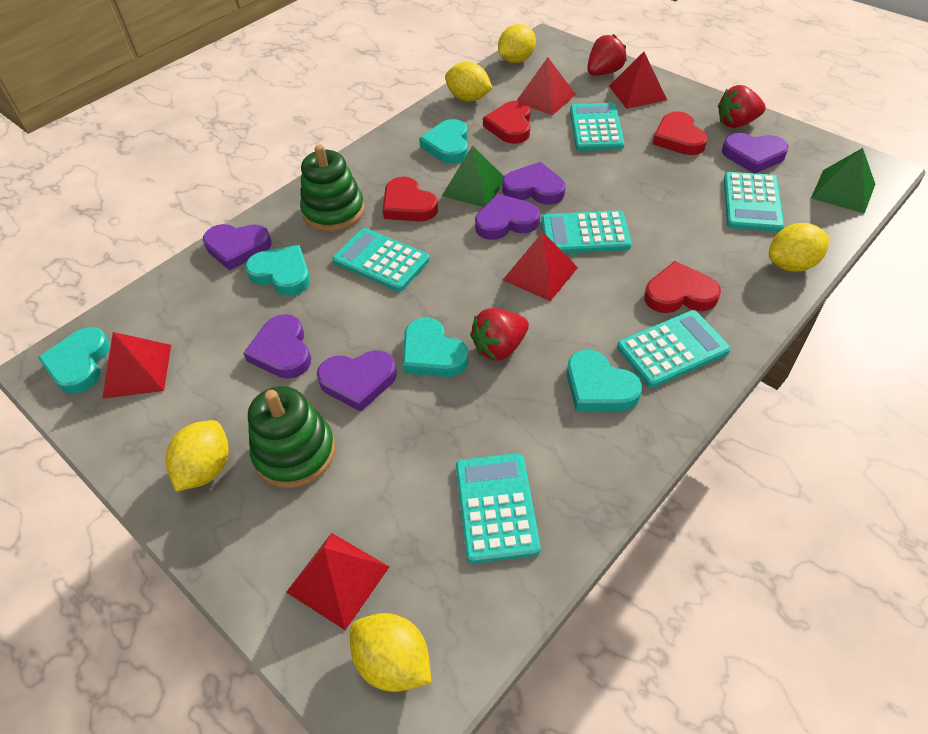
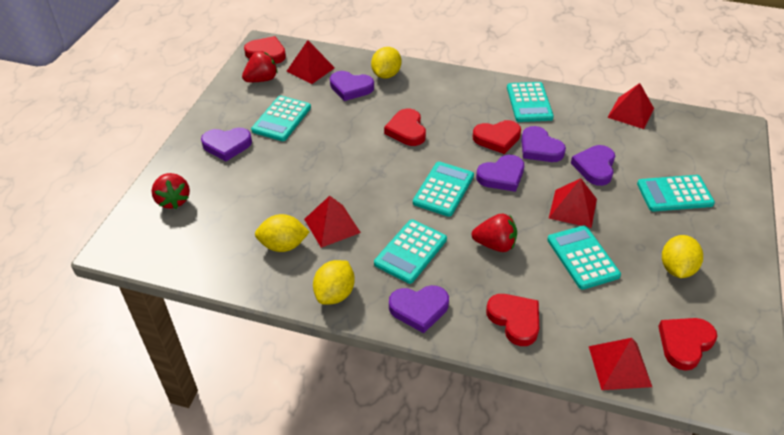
green pyramid: 2 -> 0
green stacking toy: 2 -> 0
red heart: 4 -> 5
turquoise heart: 5 -> 0
yellow lemon: 5 -> 4

